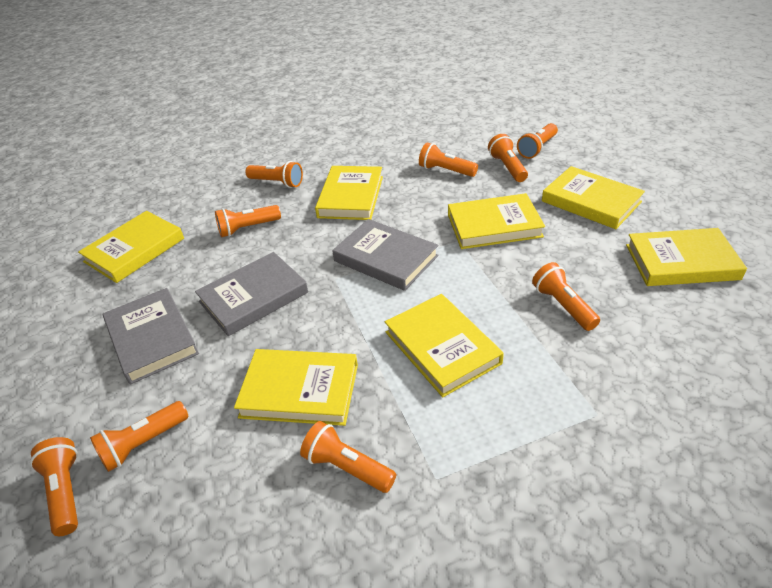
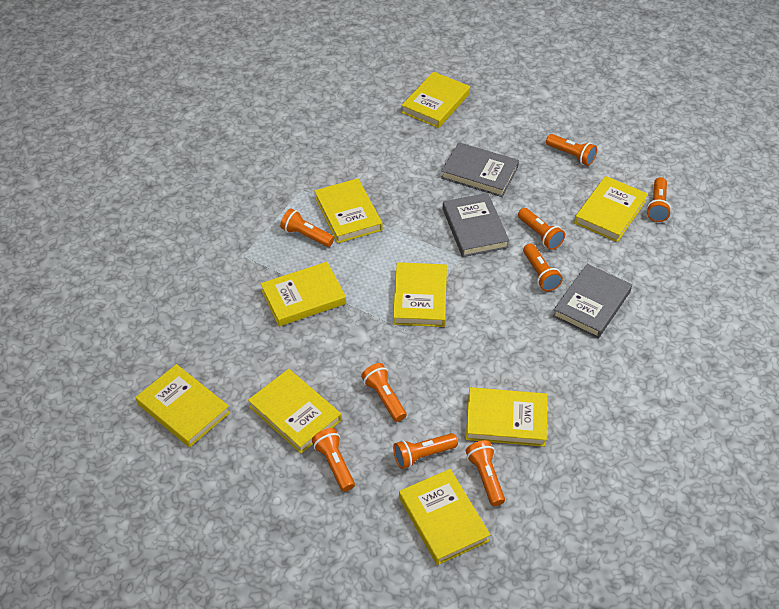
yellow book: 7 -> 9

